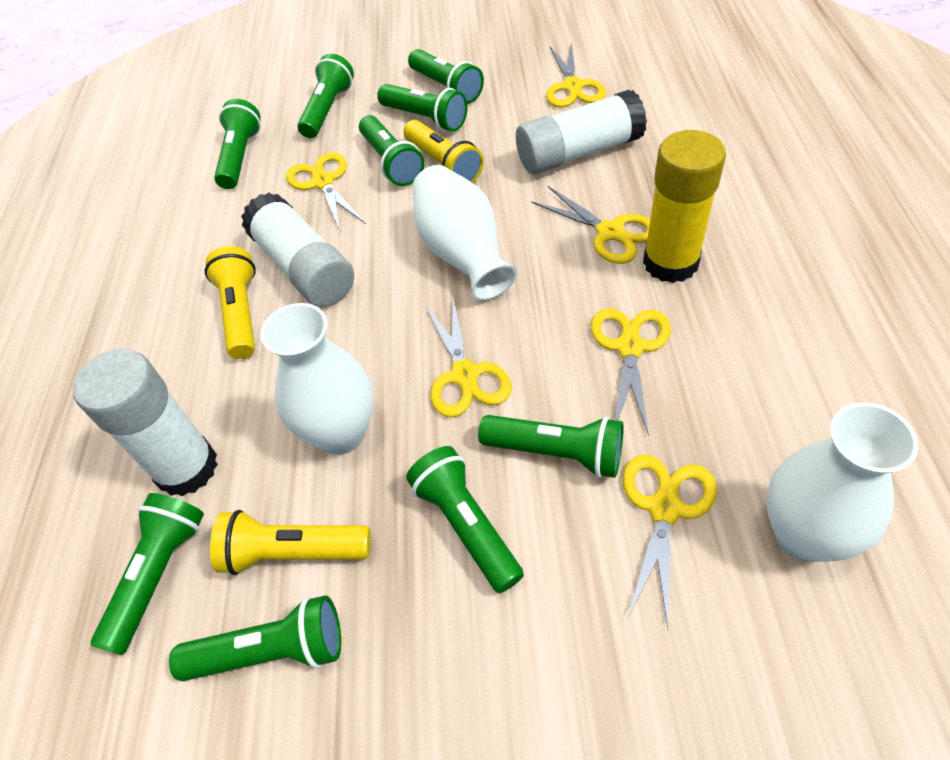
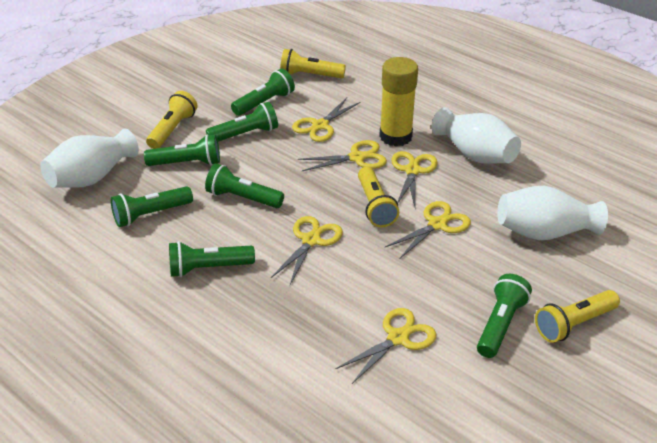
green flashlight: 9 -> 7
white glue stick: 3 -> 0
yellow flashlight: 3 -> 4

